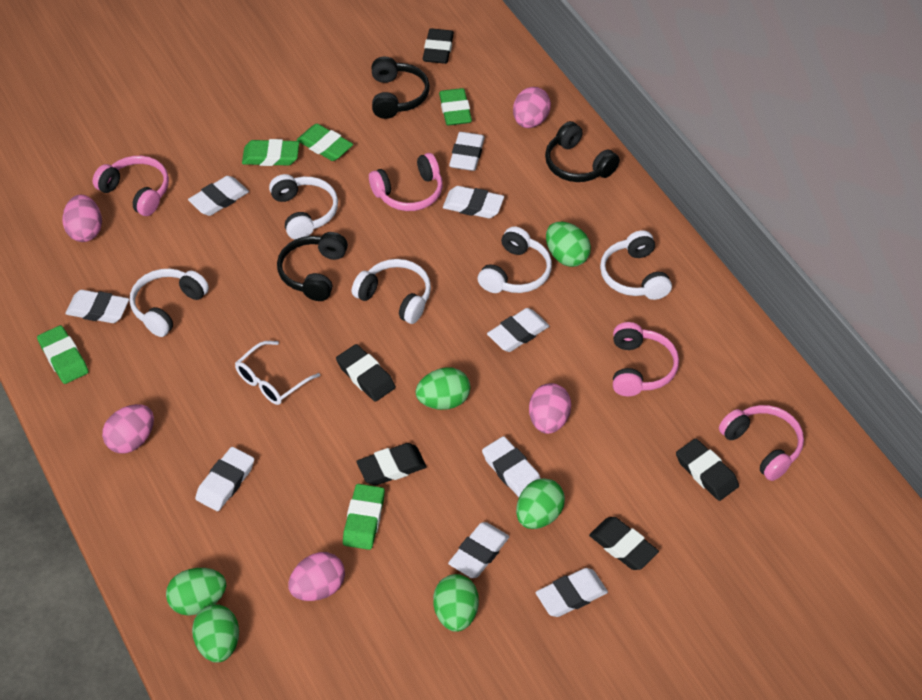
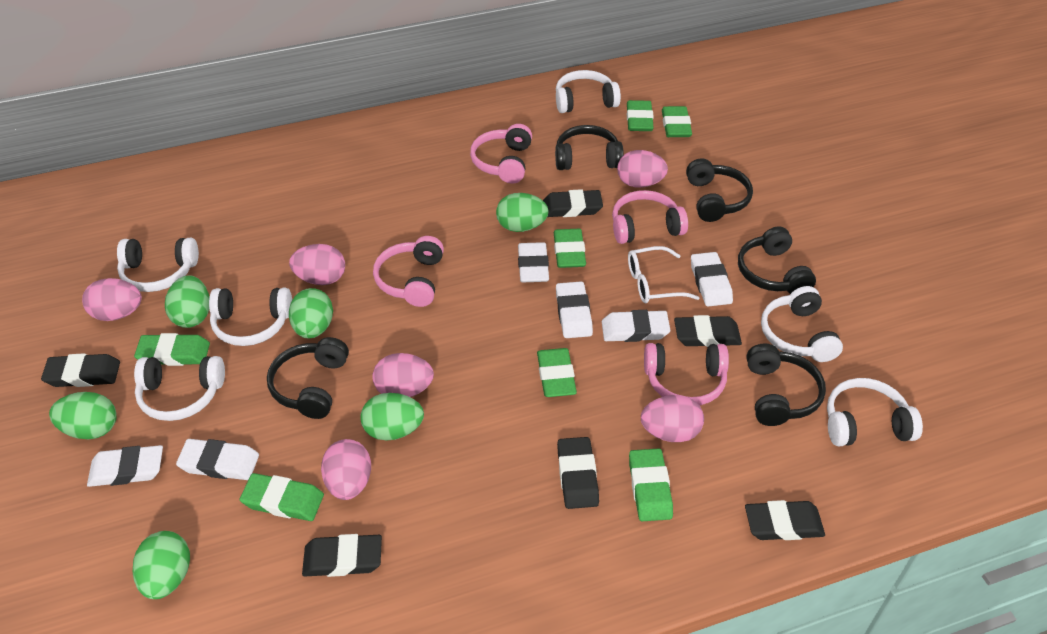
black eraser: 5 -> 6
black headphones: 3 -> 5
green eraser: 5 -> 7
pink egg: 5 -> 6
white eraser: 9 -> 6
white headphones: 5 -> 6

